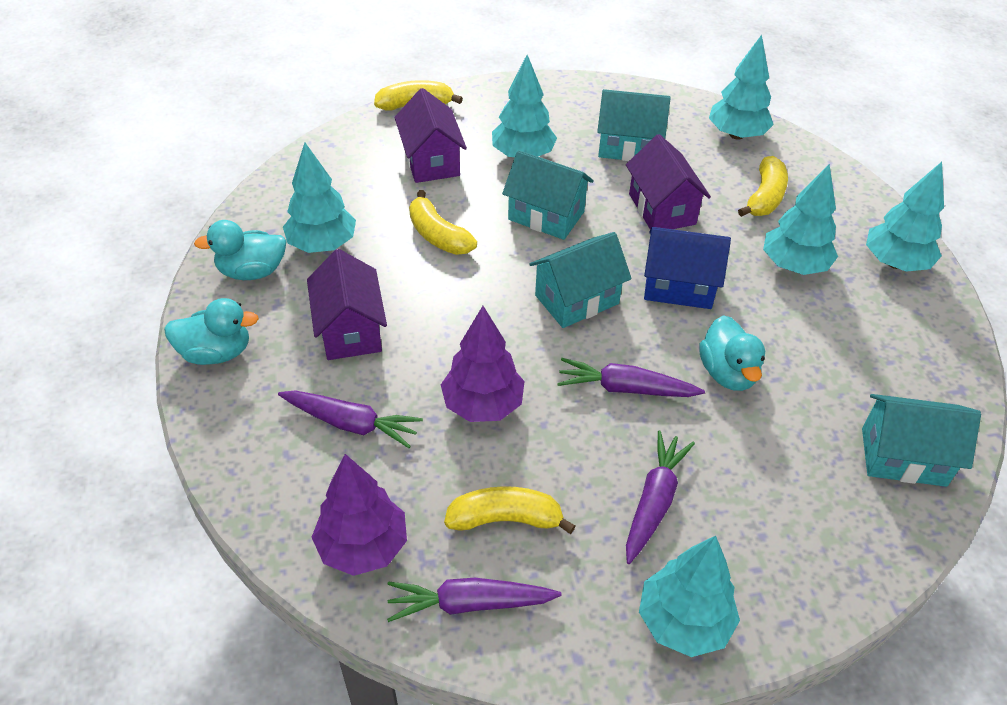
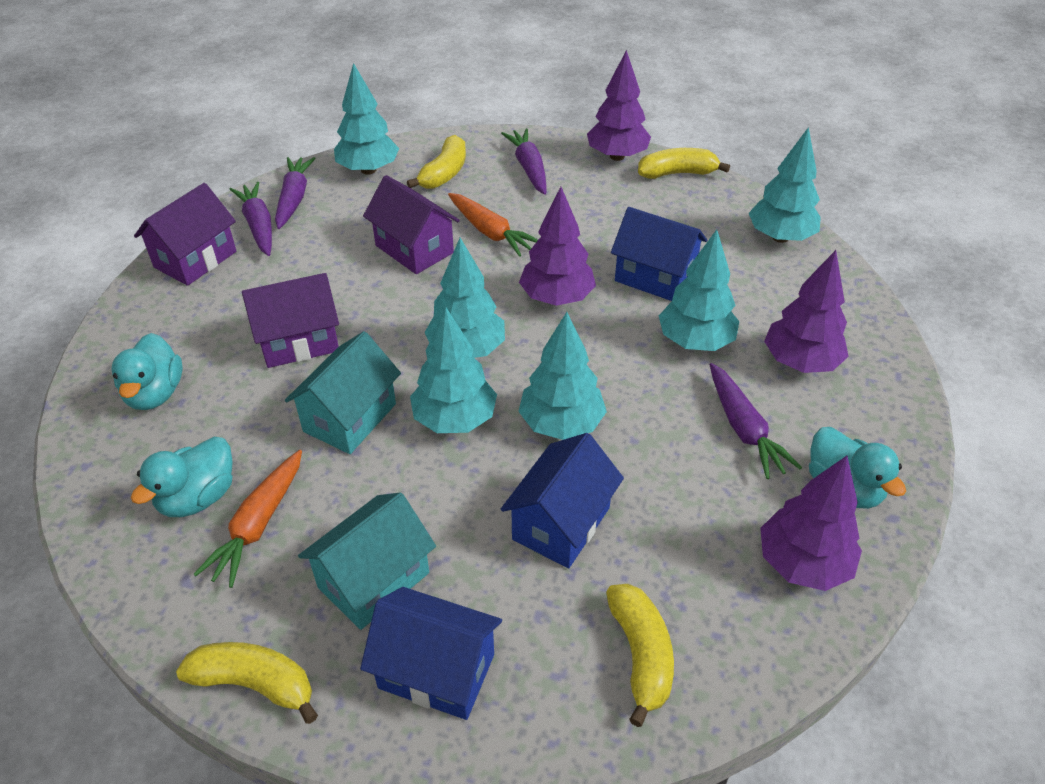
blue house: 1 -> 3
orange carrot: 0 -> 2
purple tree: 2 -> 4
turquoise house: 4 -> 2

